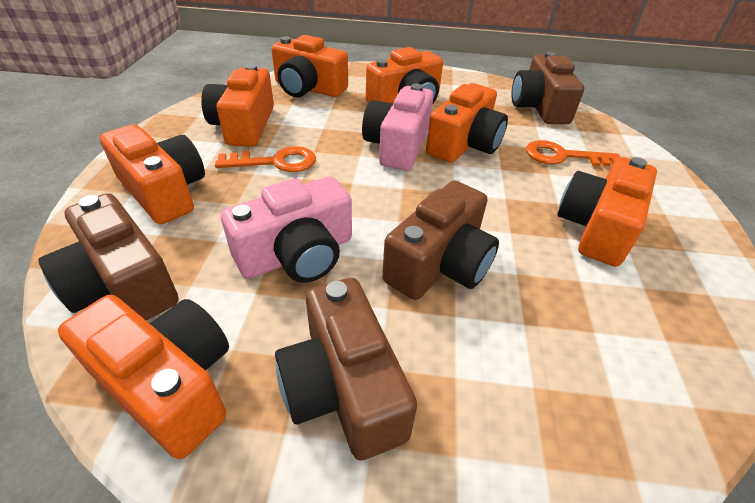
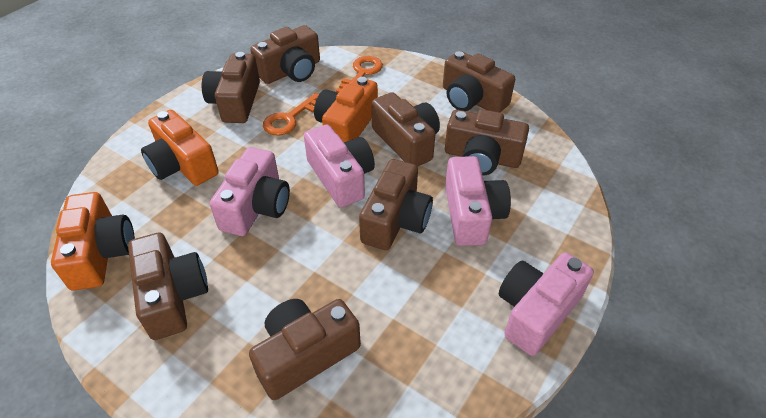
brown camera: 4 -> 8
orange camera: 7 -> 3
pink camera: 2 -> 4

